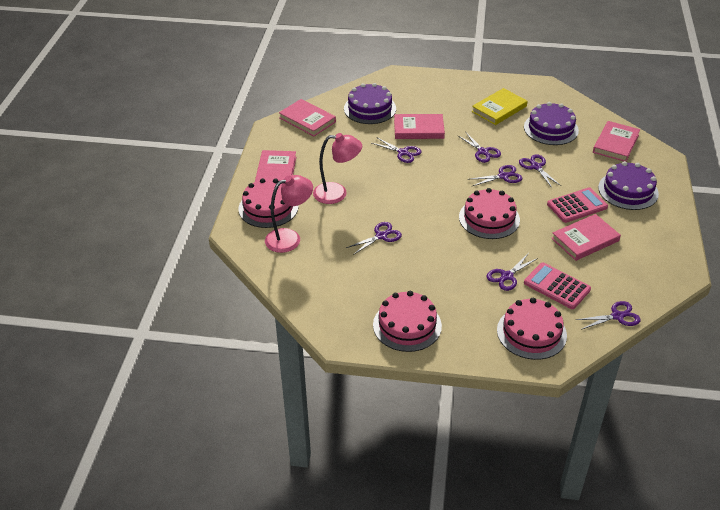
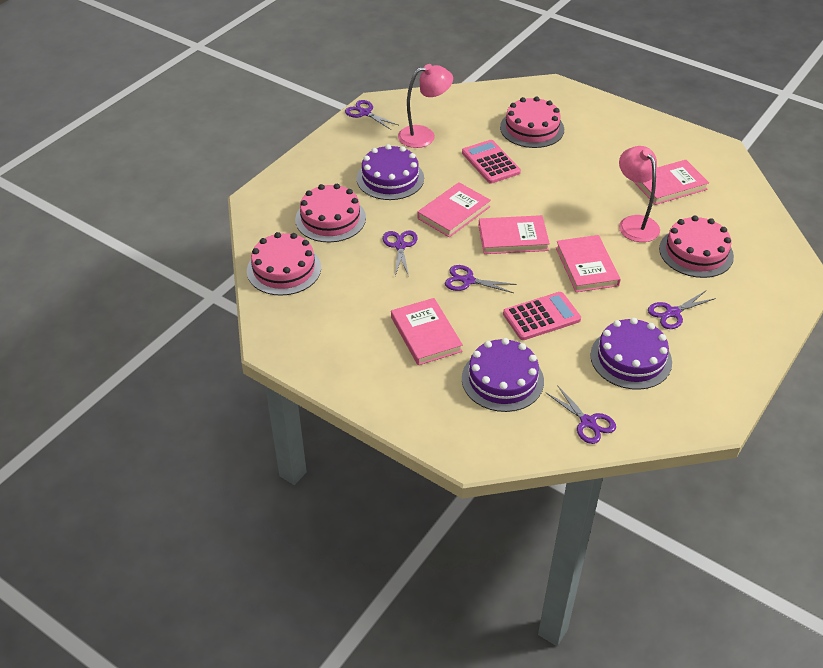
purple scissors: 7 -> 5
yellow book: 1 -> 0

